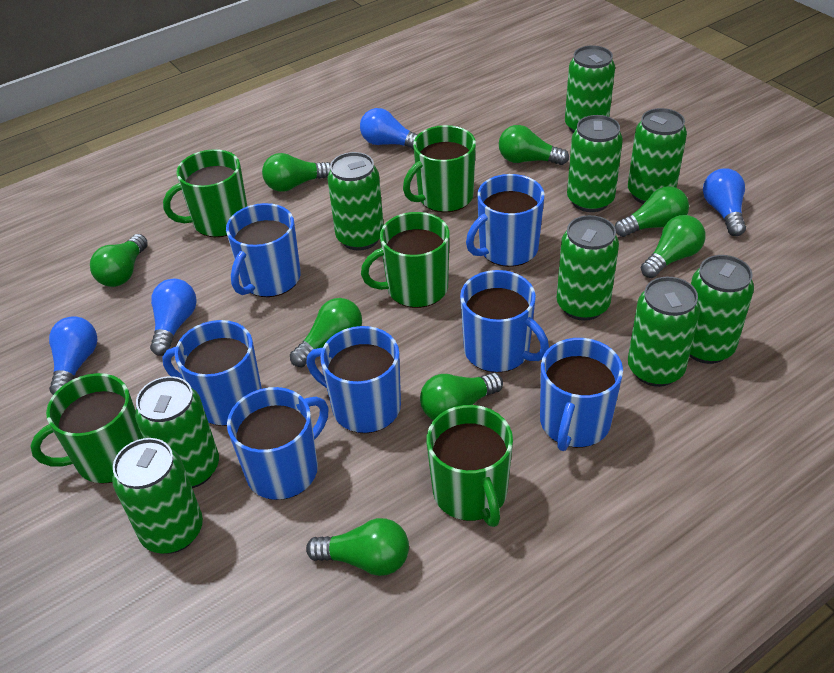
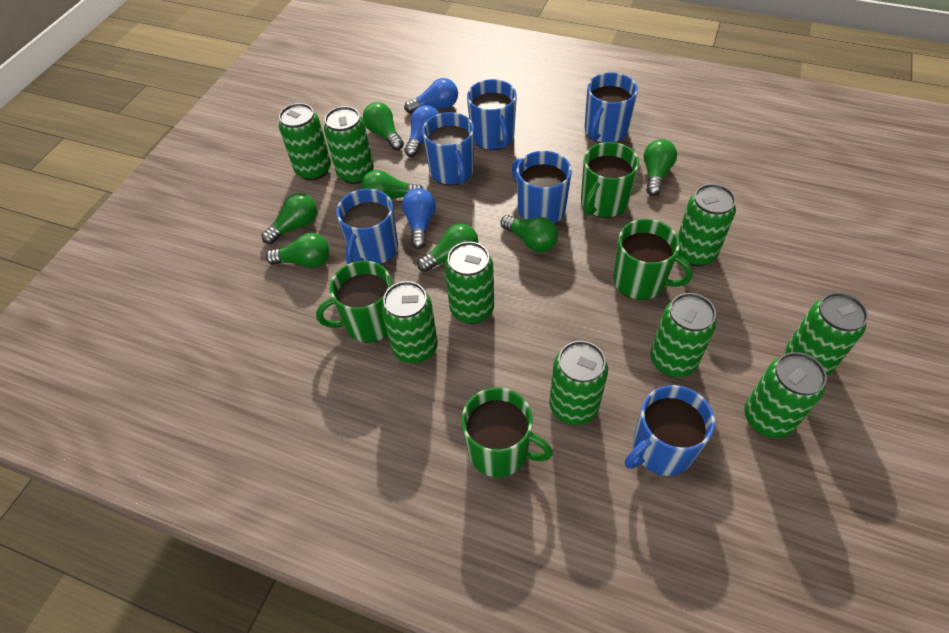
blue light bulb: 4 -> 3
blue mug: 7 -> 6
green light bulb: 8 -> 7
green mug: 5 -> 4

